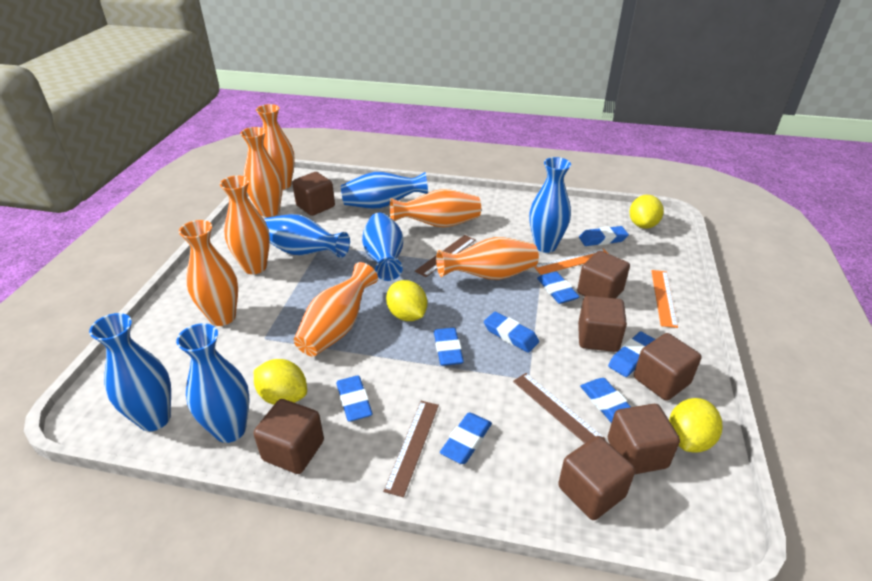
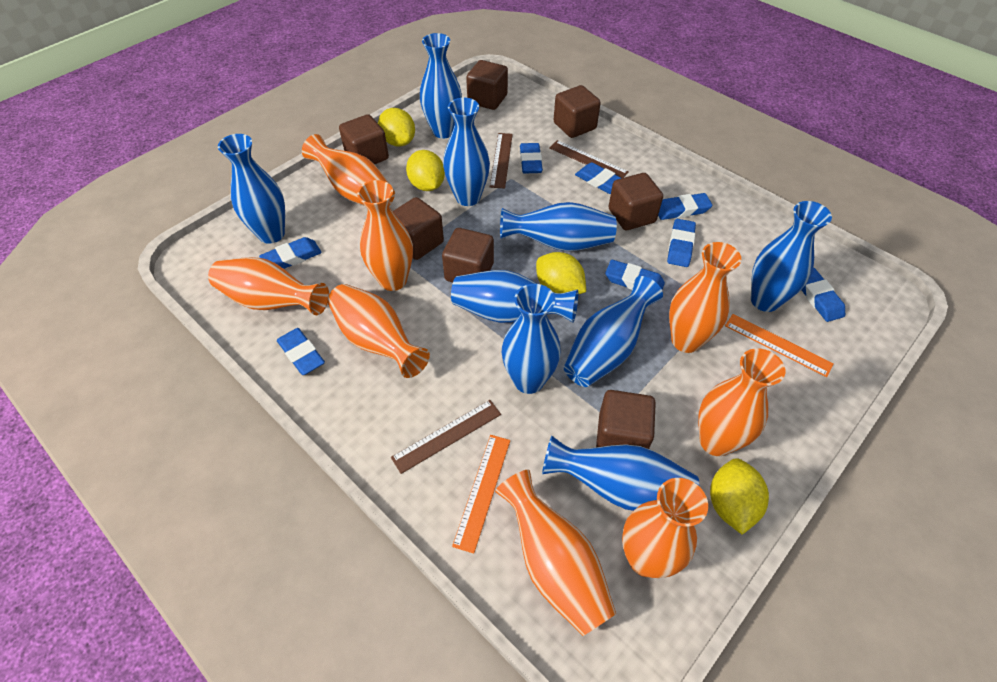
blue vase: 6 -> 9
orange vase: 7 -> 8

